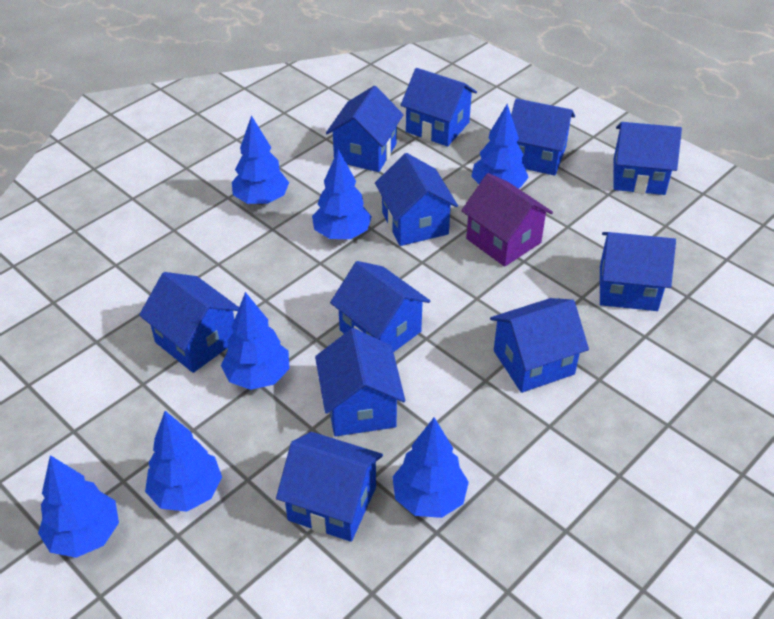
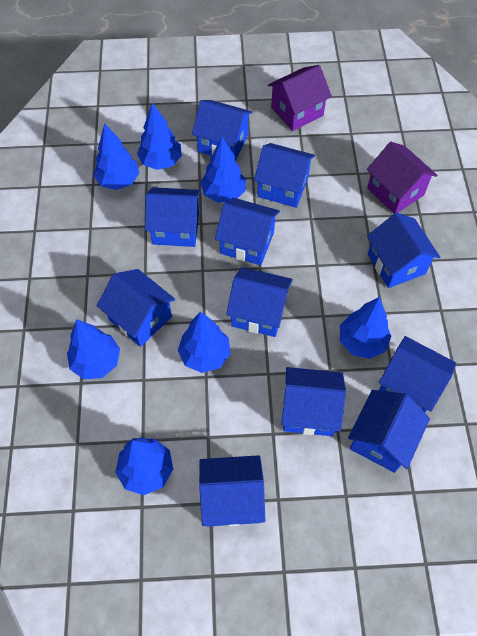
purple house: 1 -> 2

